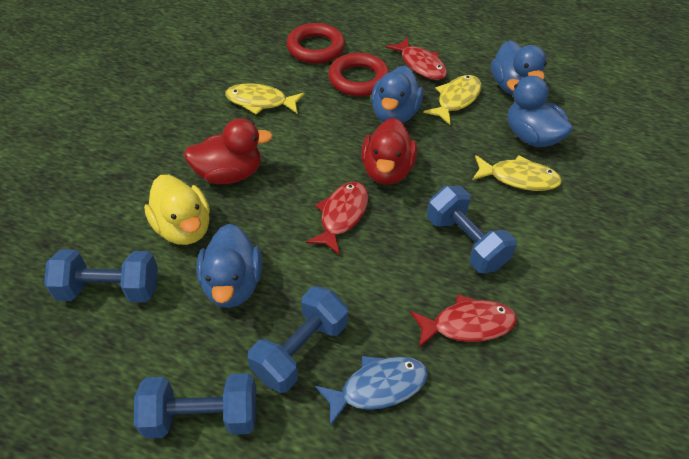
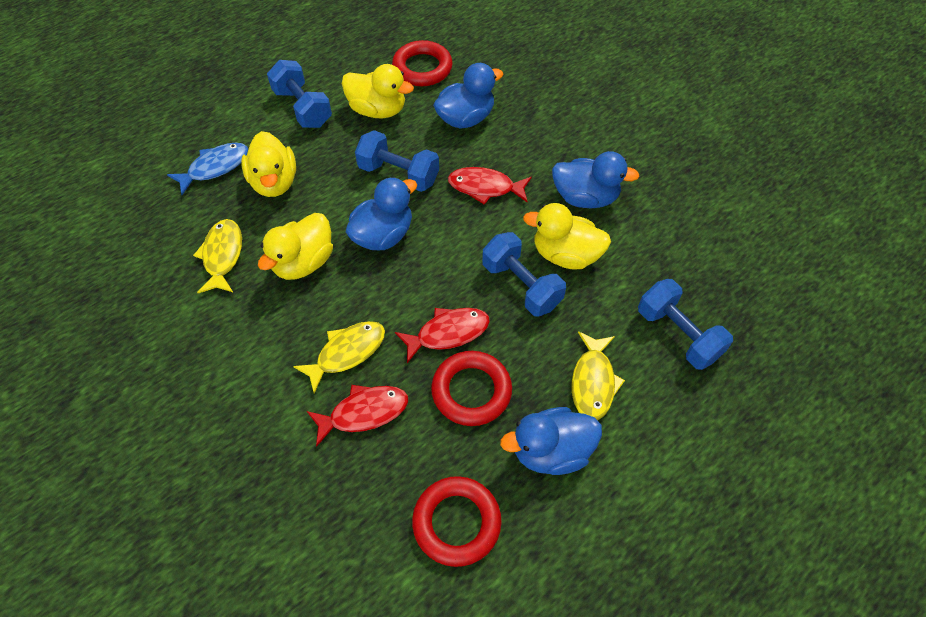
red duck: 2 -> 0
red ring: 2 -> 3
yellow duck: 1 -> 4

